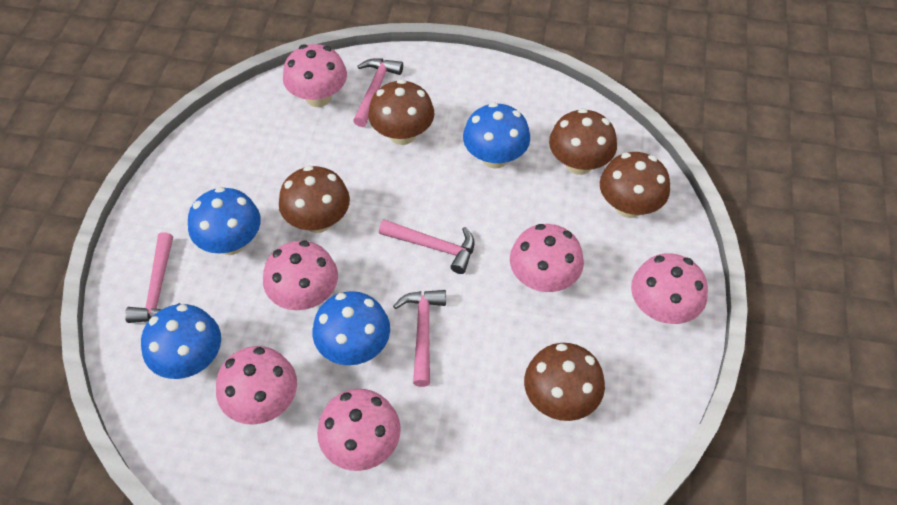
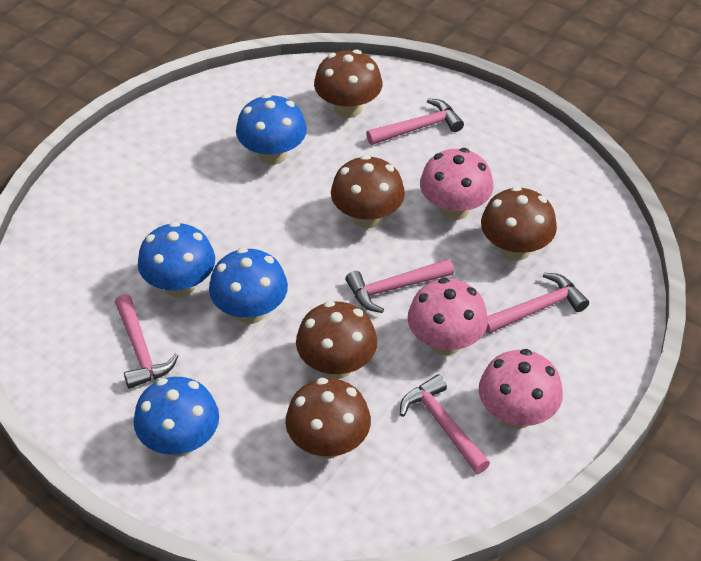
pink hammer: 4 -> 5
pink mushroom: 6 -> 3

